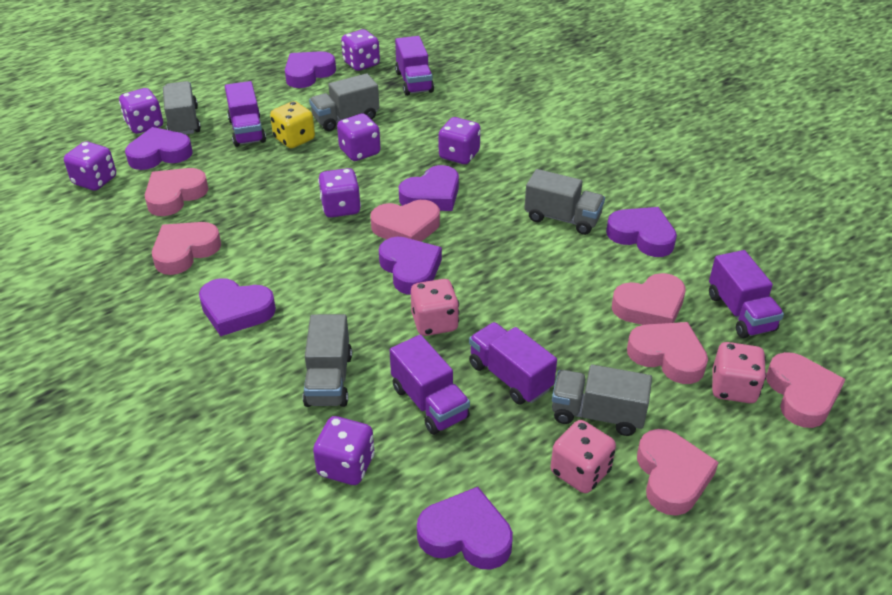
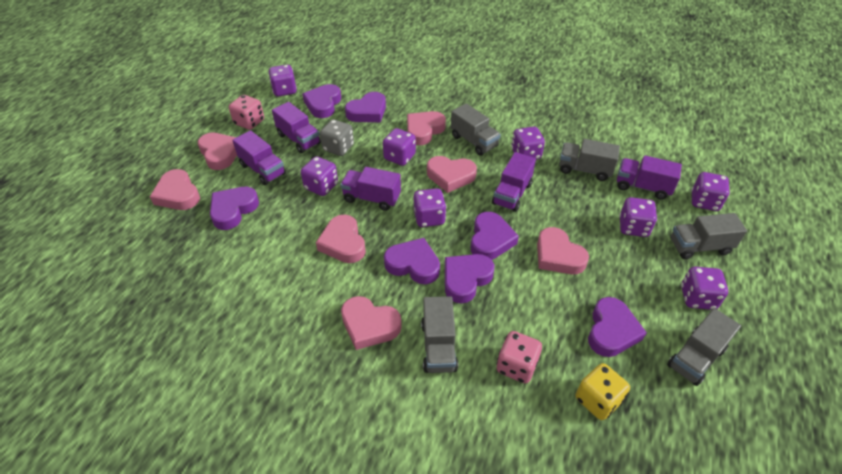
grey dice: 0 -> 1
pink dice: 3 -> 2
purple dice: 7 -> 8

